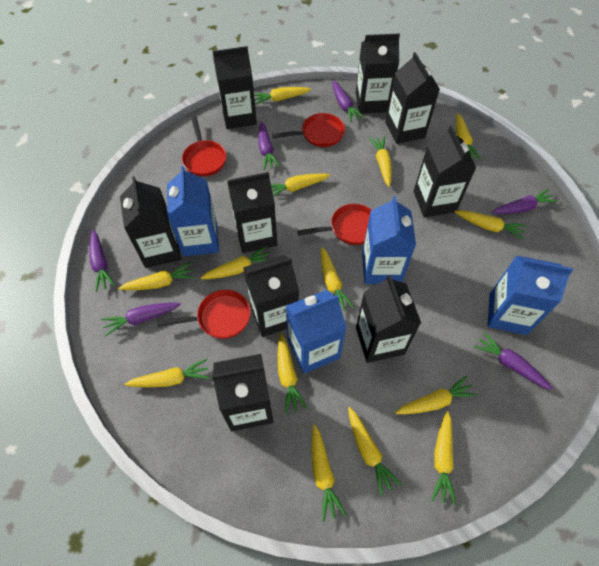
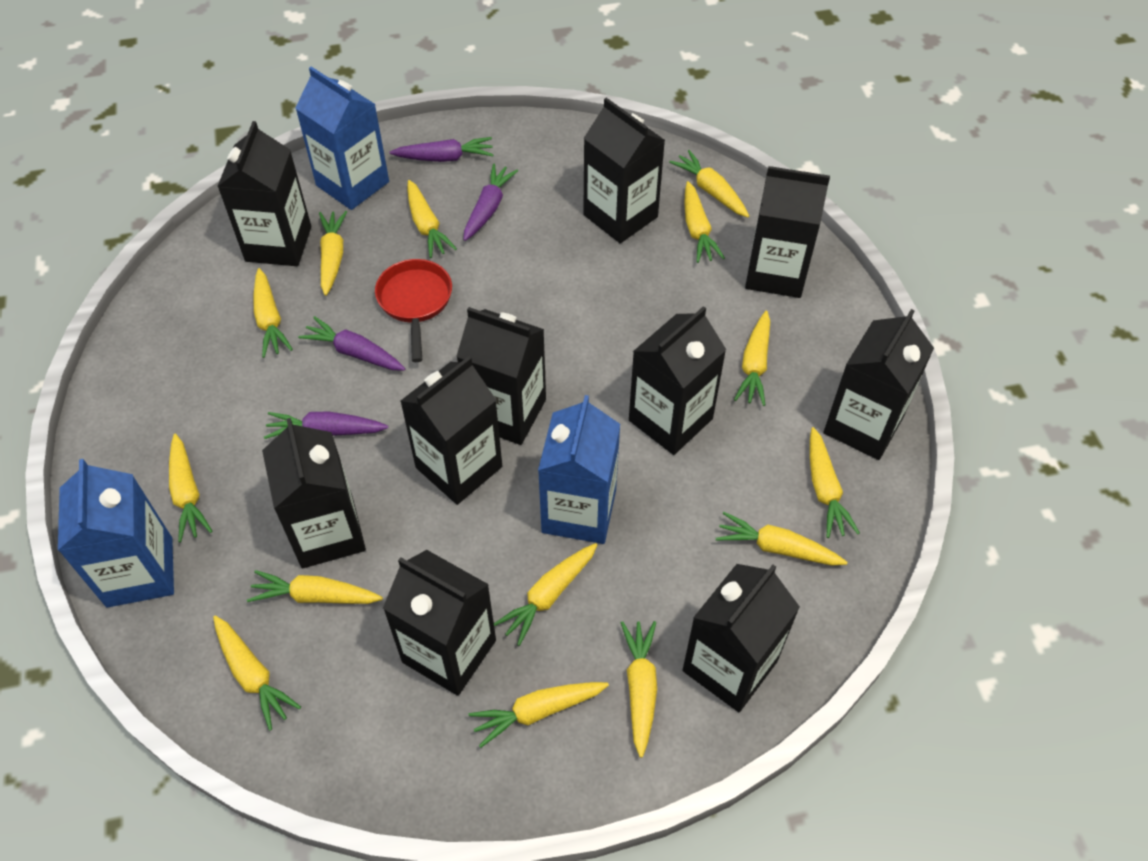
black carton: 9 -> 10
blue carton: 4 -> 3
purple carrot: 6 -> 4
red pan: 4 -> 1

